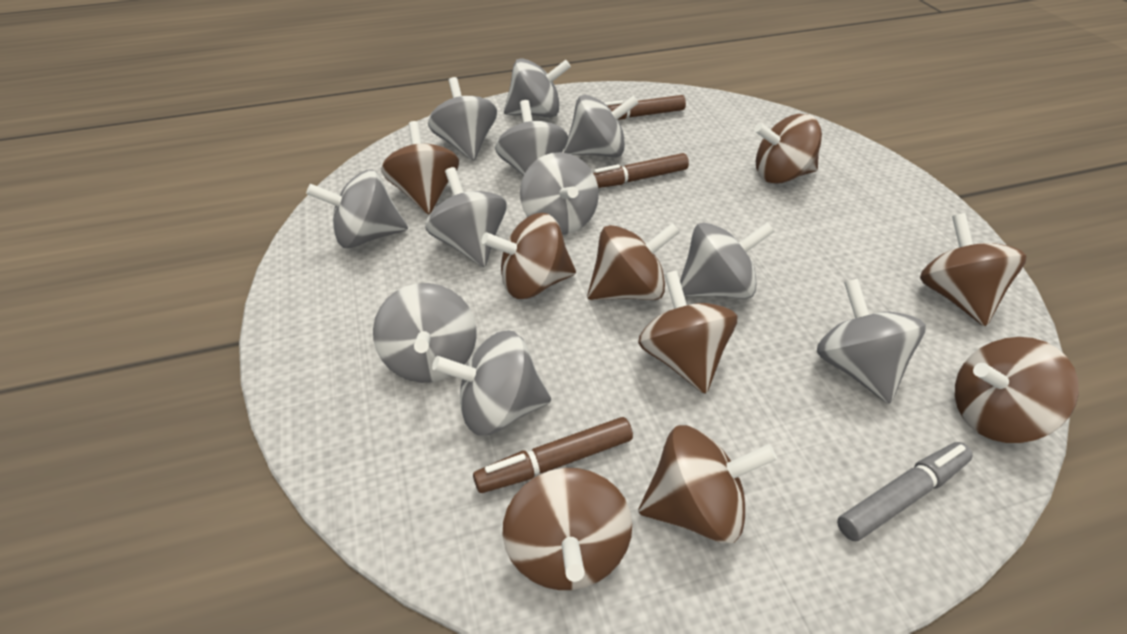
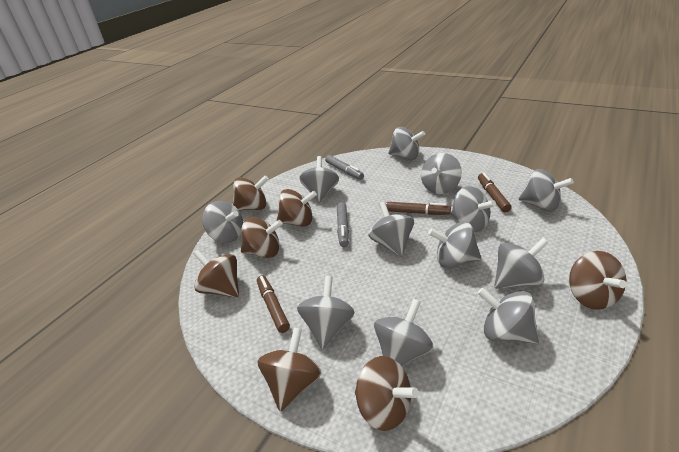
brown spinning top: 9 -> 7
grey marker: 1 -> 2
grey spinning top: 11 -> 12

